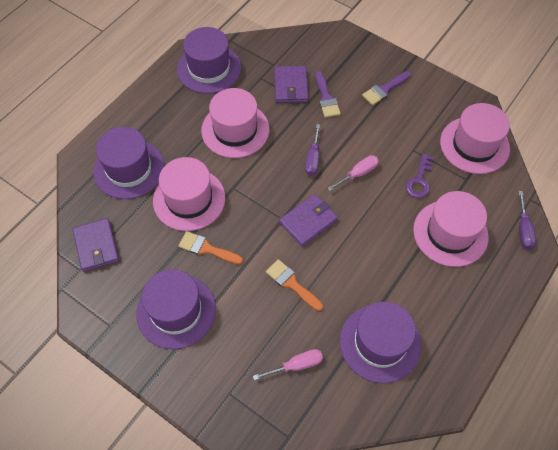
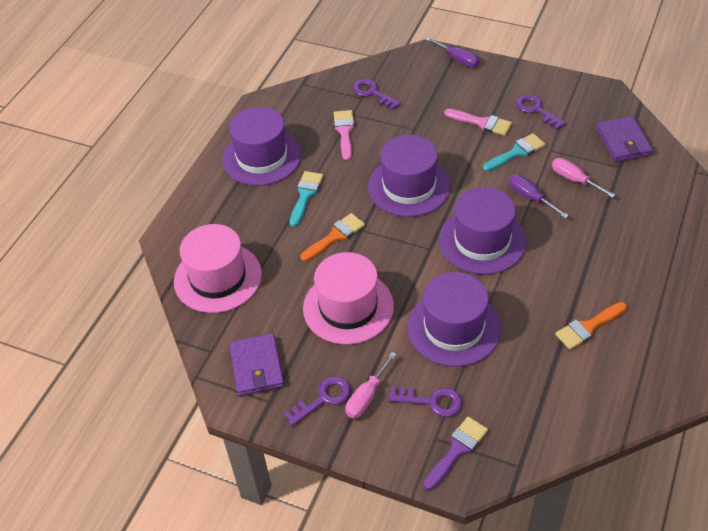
pink brush: 0 -> 2
pink hat: 4 -> 2
purple brush: 2 -> 1
purple key: 1 -> 4
purple wallet: 3 -> 2
turquoise brush: 0 -> 2

